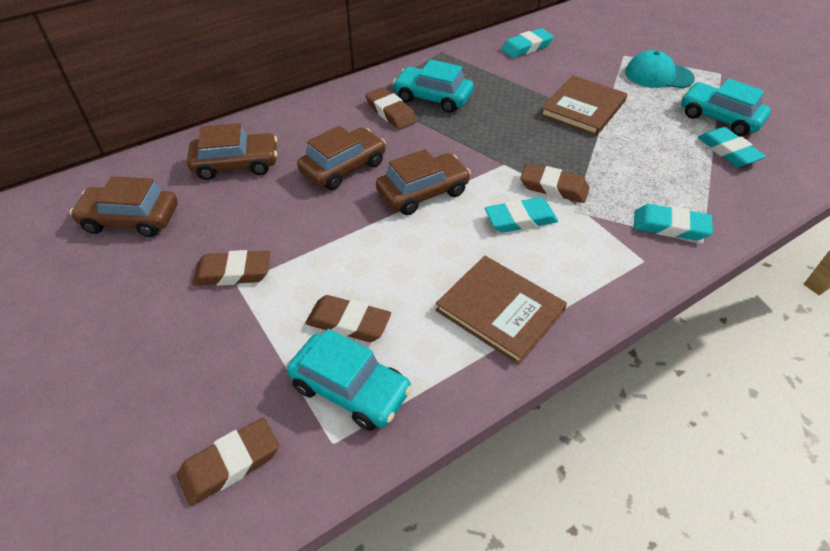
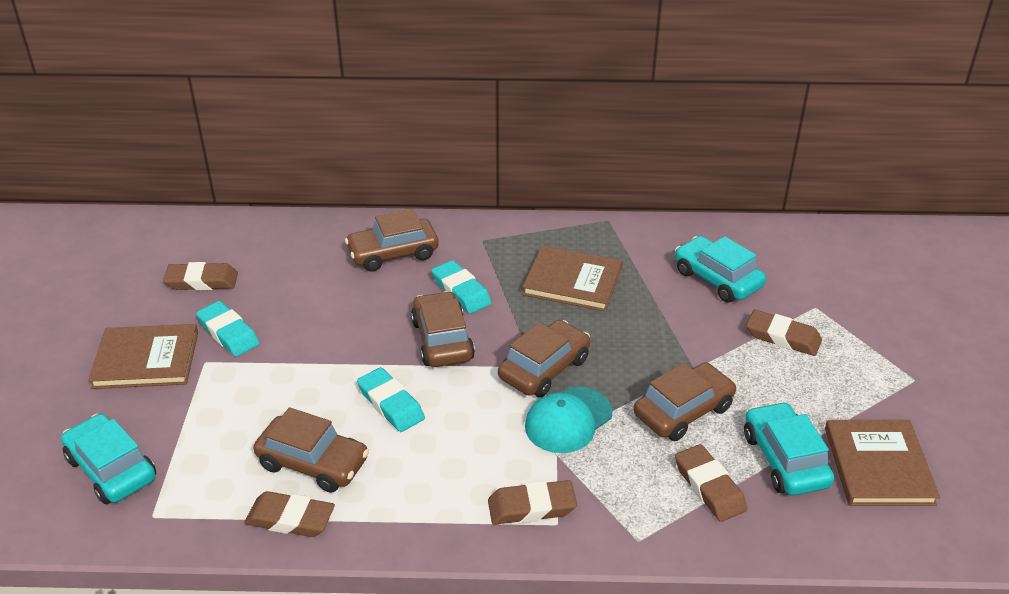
brown book: 2 -> 3
brown car: 4 -> 5
turquoise eraser: 4 -> 3

